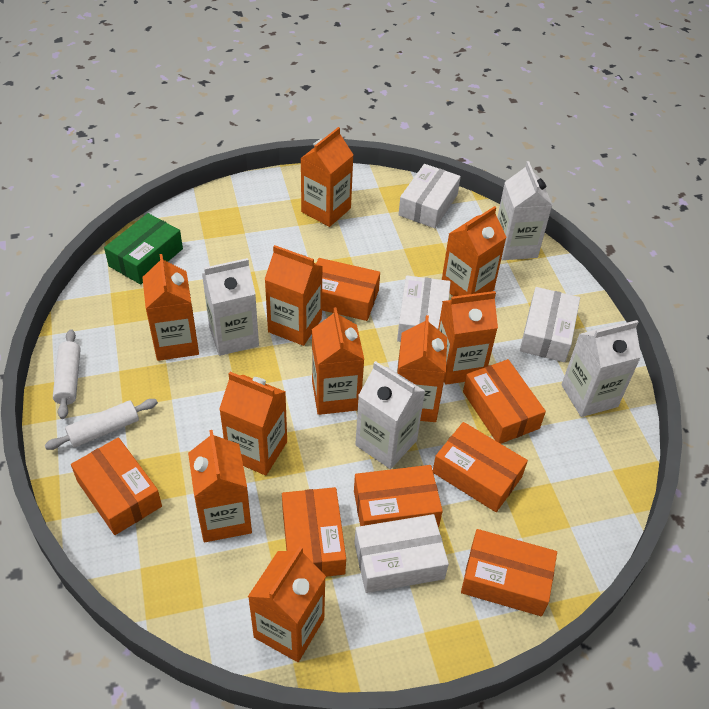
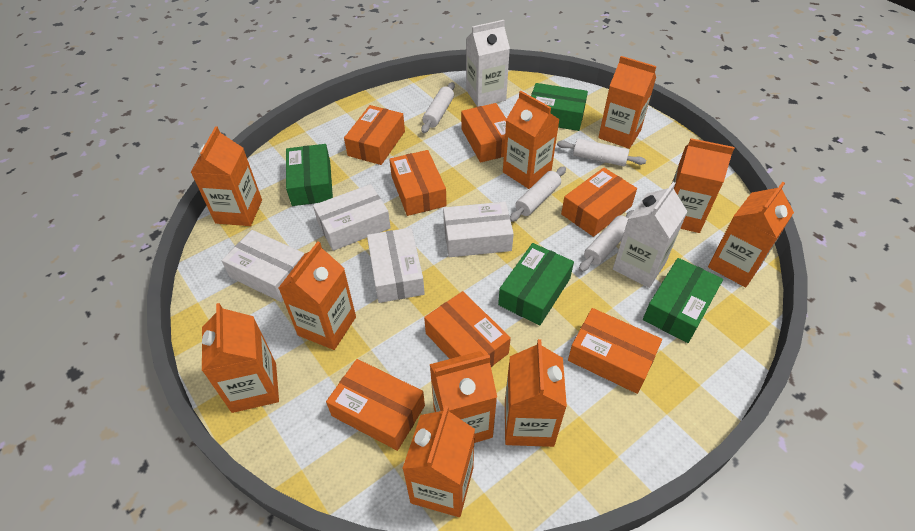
green box: 1 -> 4
white carton: 4 -> 2
white rolling pin: 2 -> 4

